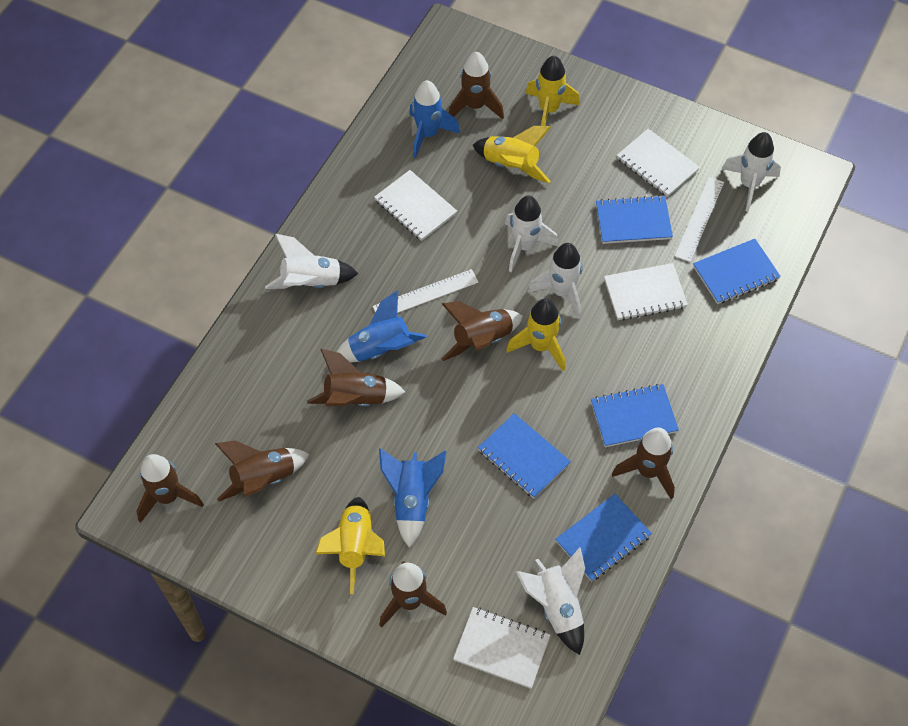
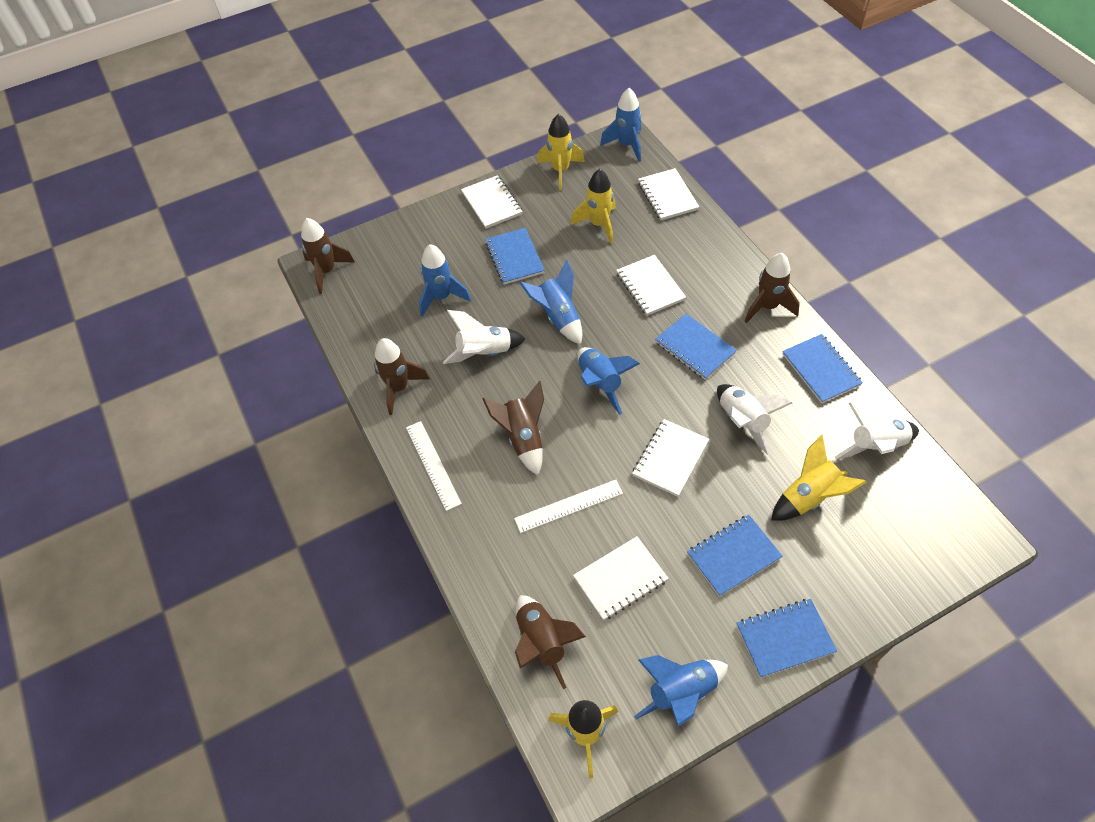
blue rocket: 3 -> 5
brown rocket: 7 -> 5
white notebook: 4 -> 5
white rocket: 5 -> 3

